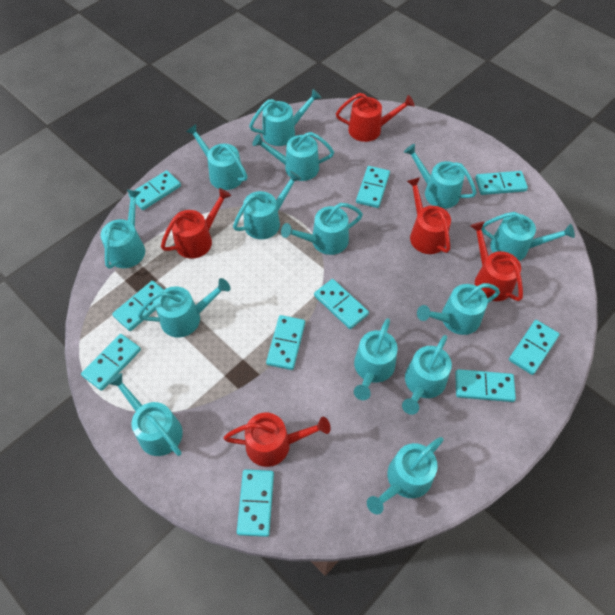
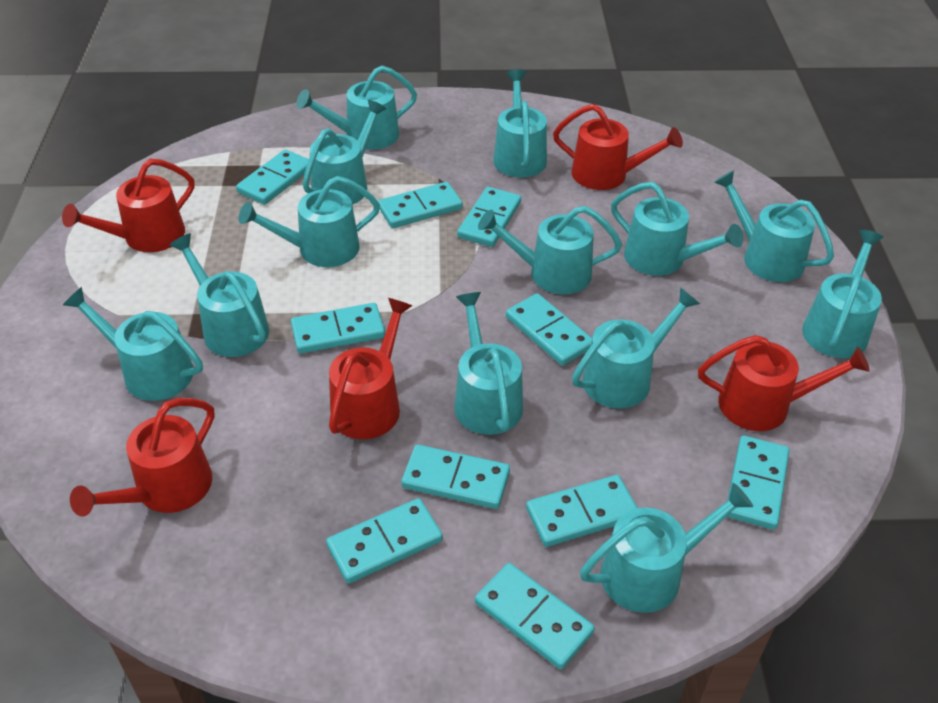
turquoise watering can: 14 -> 13

